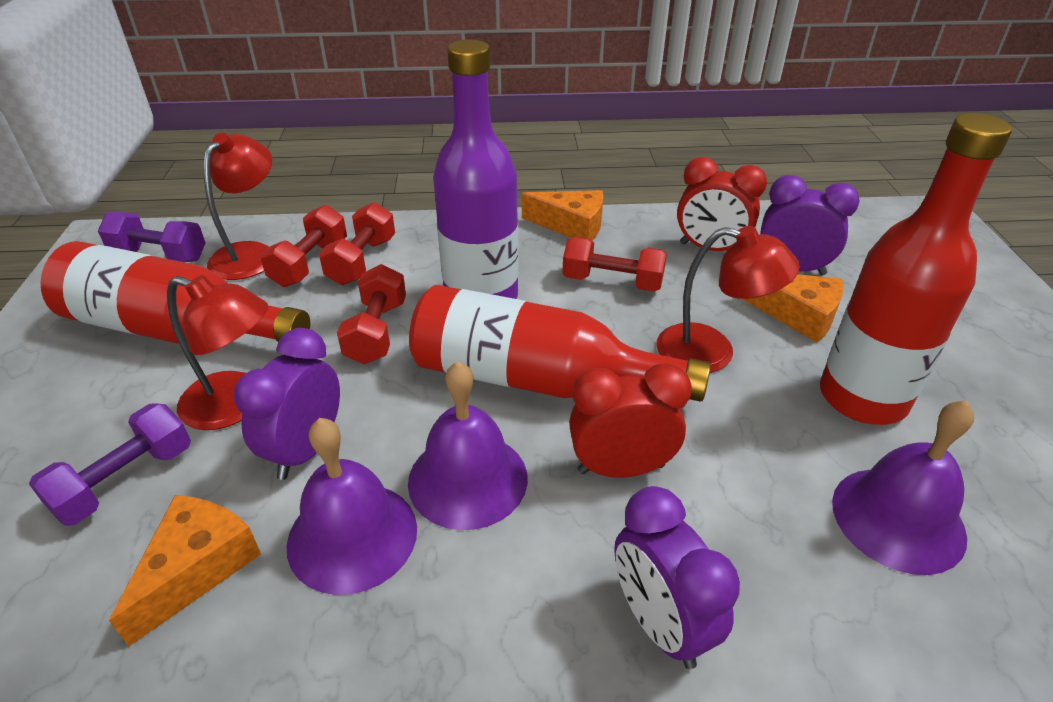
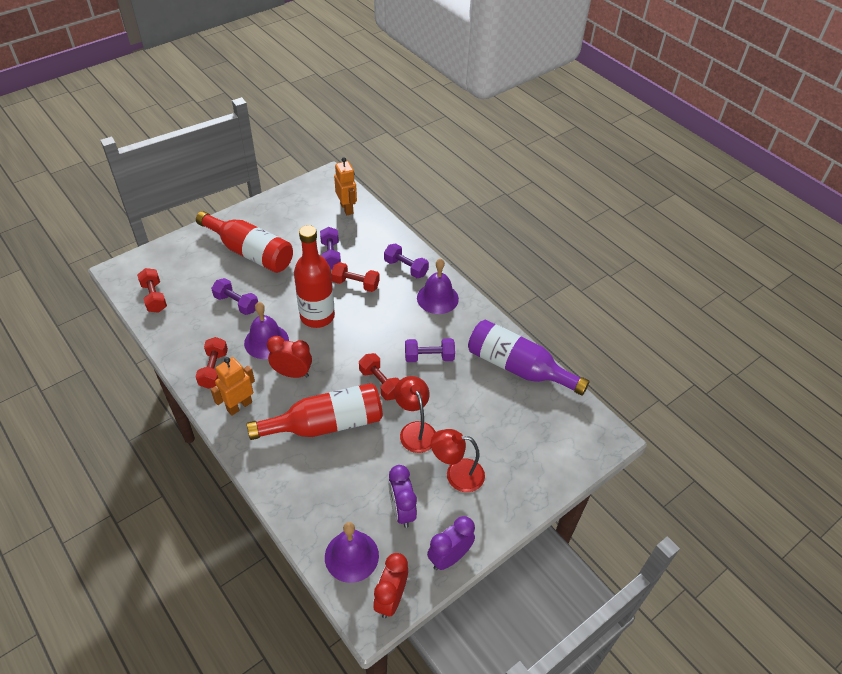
orange cheese: 3 -> 0
orange robot: 0 -> 2
purple clock: 3 -> 2
purple dumbbell: 2 -> 4
red lamp: 3 -> 2

